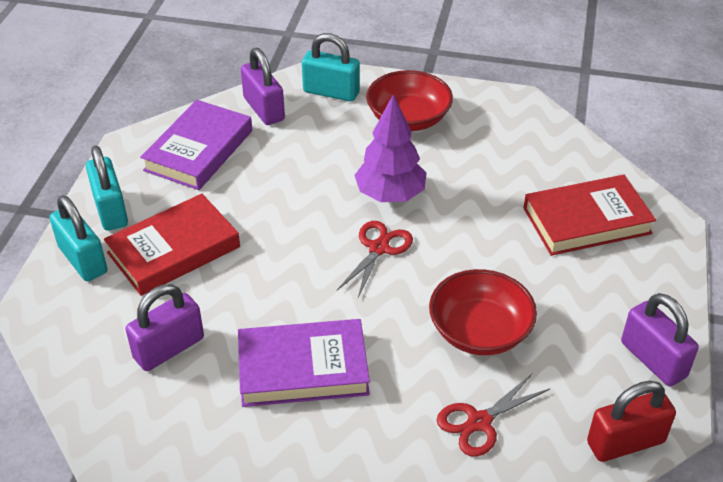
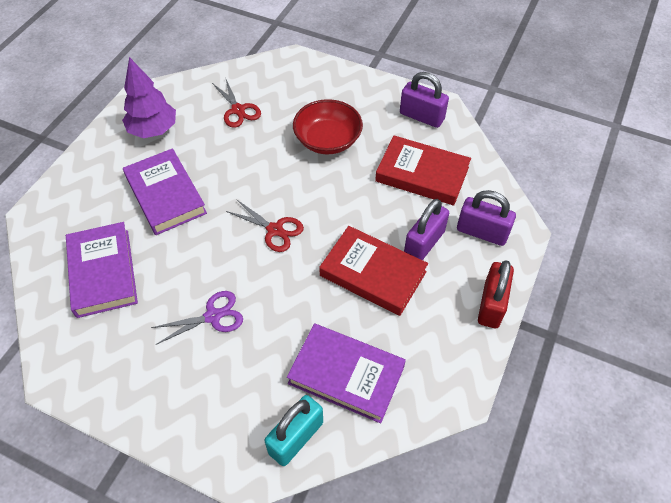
purple book: 2 -> 3
purple scissors: 0 -> 1
red bowl: 2 -> 1
turquoise padlock: 3 -> 1

